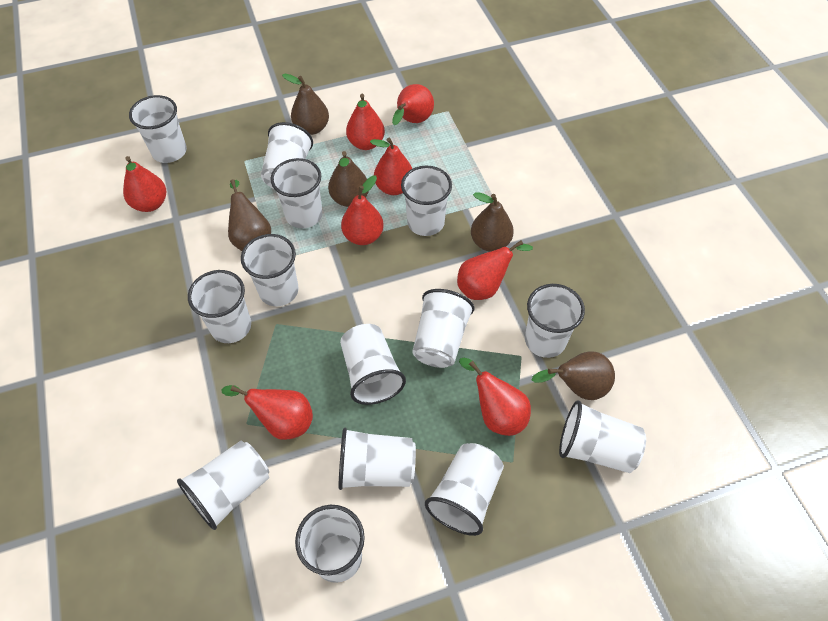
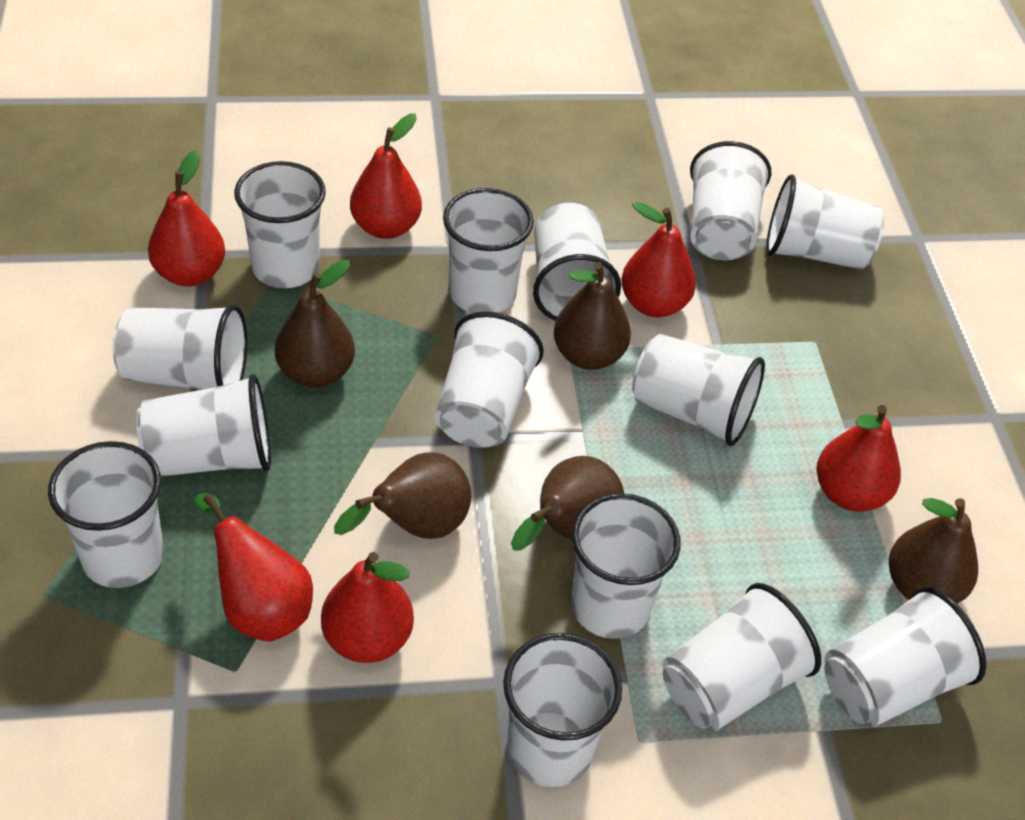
red pear: 8 -> 6

